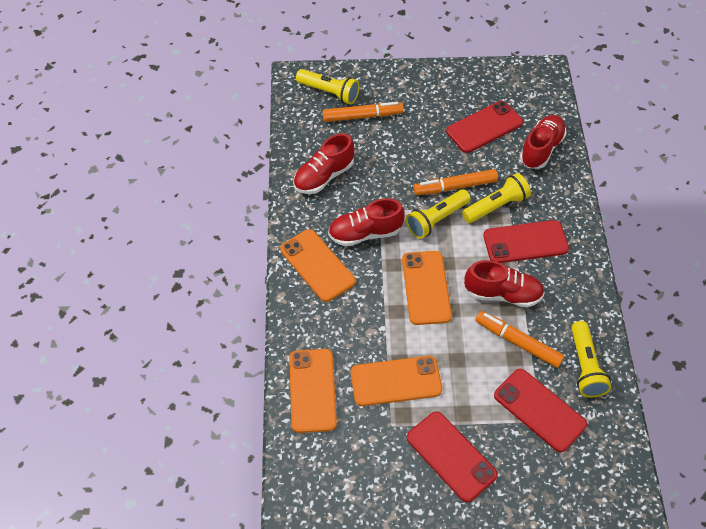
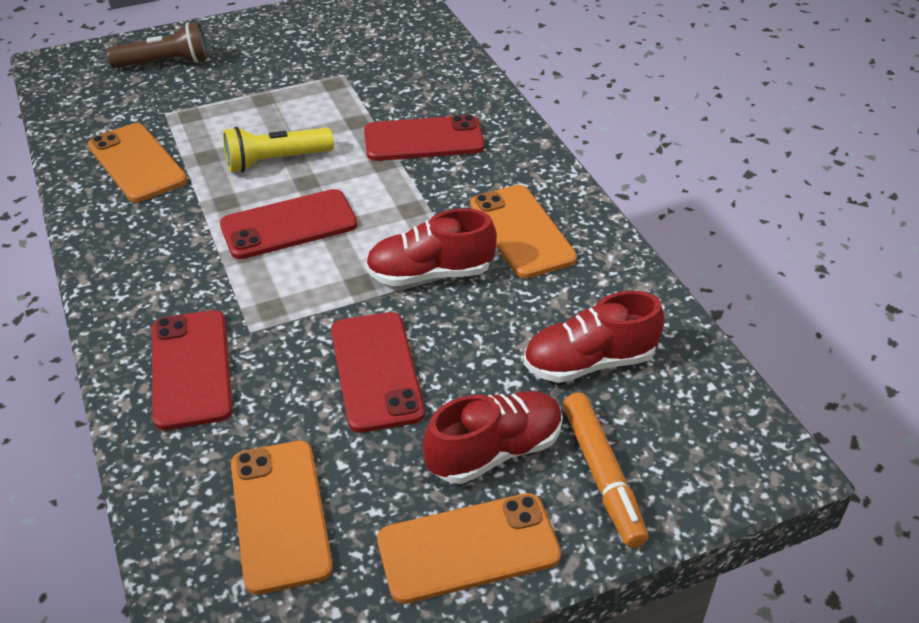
brown flashlight: 0 -> 1
orange marker: 3 -> 1
red shoe: 4 -> 3
yellow flashlight: 4 -> 1

